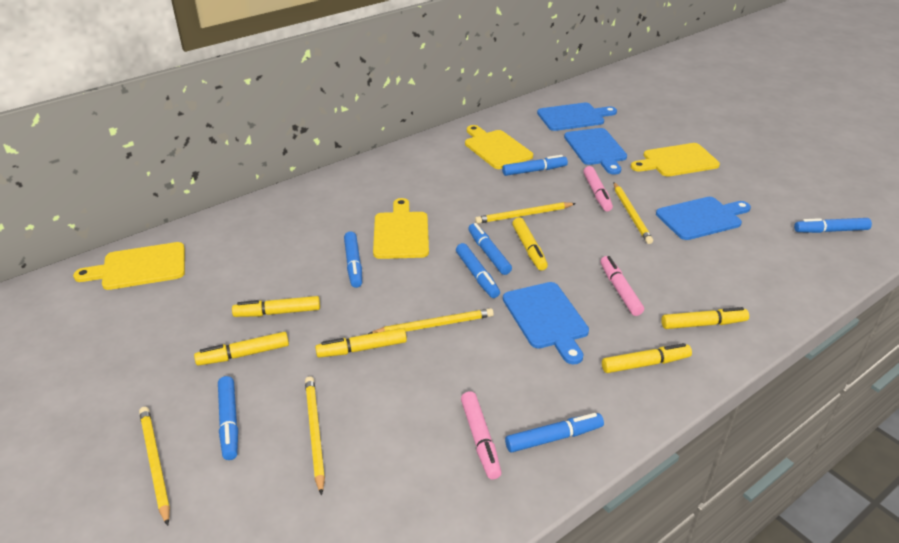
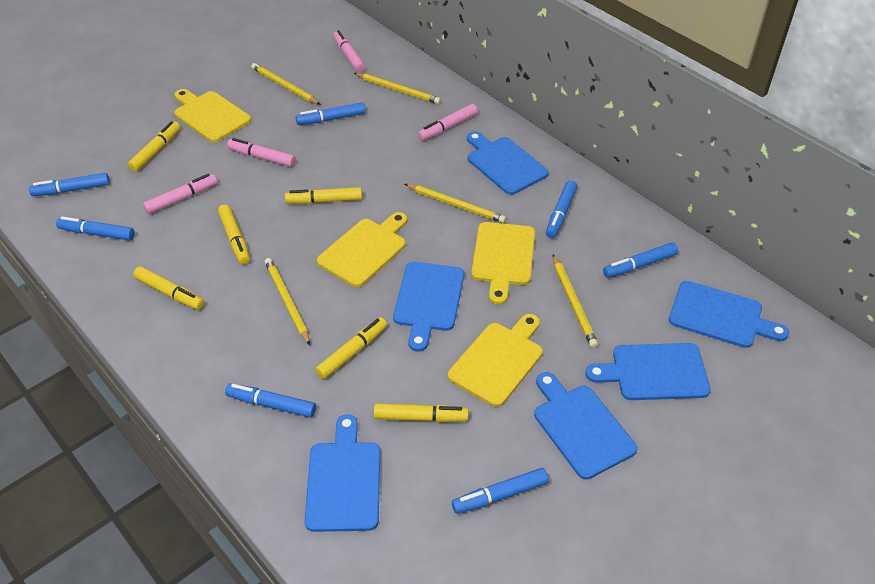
blue cutting board: 4 -> 6
pink marker: 3 -> 4

